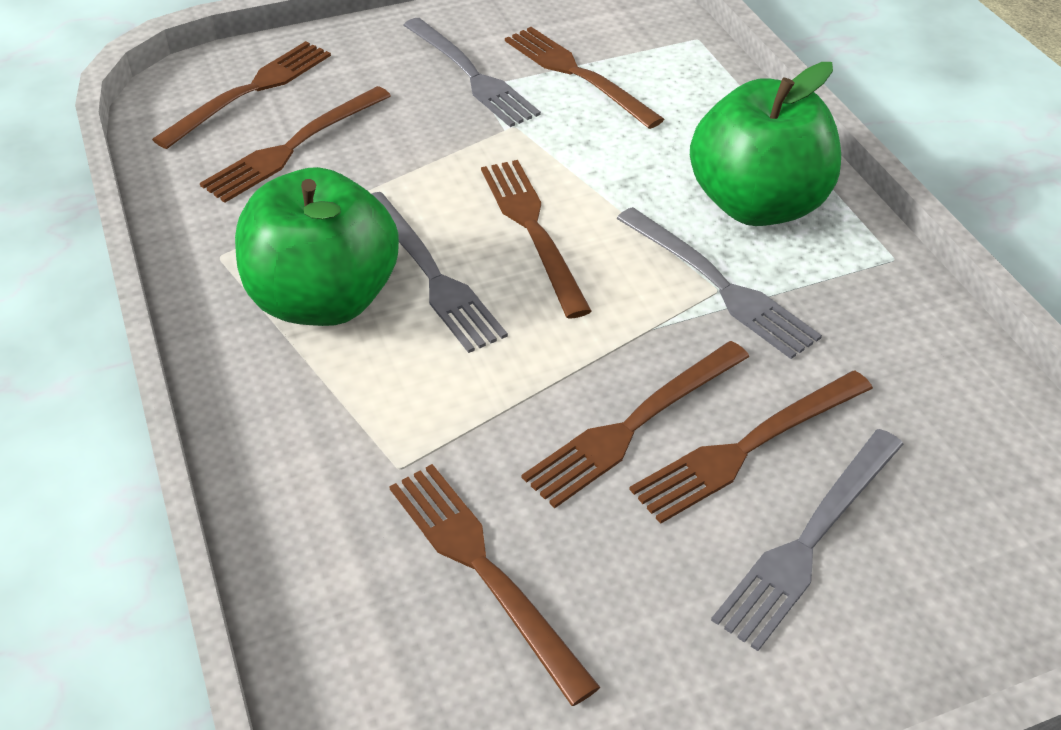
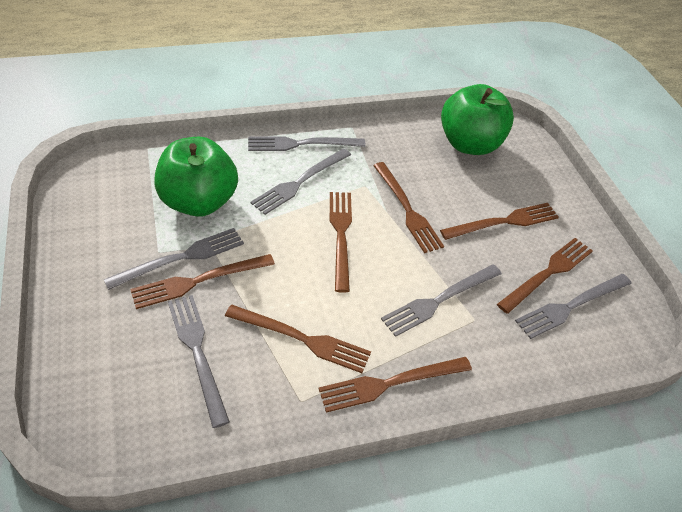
grey fork: 4 -> 6

